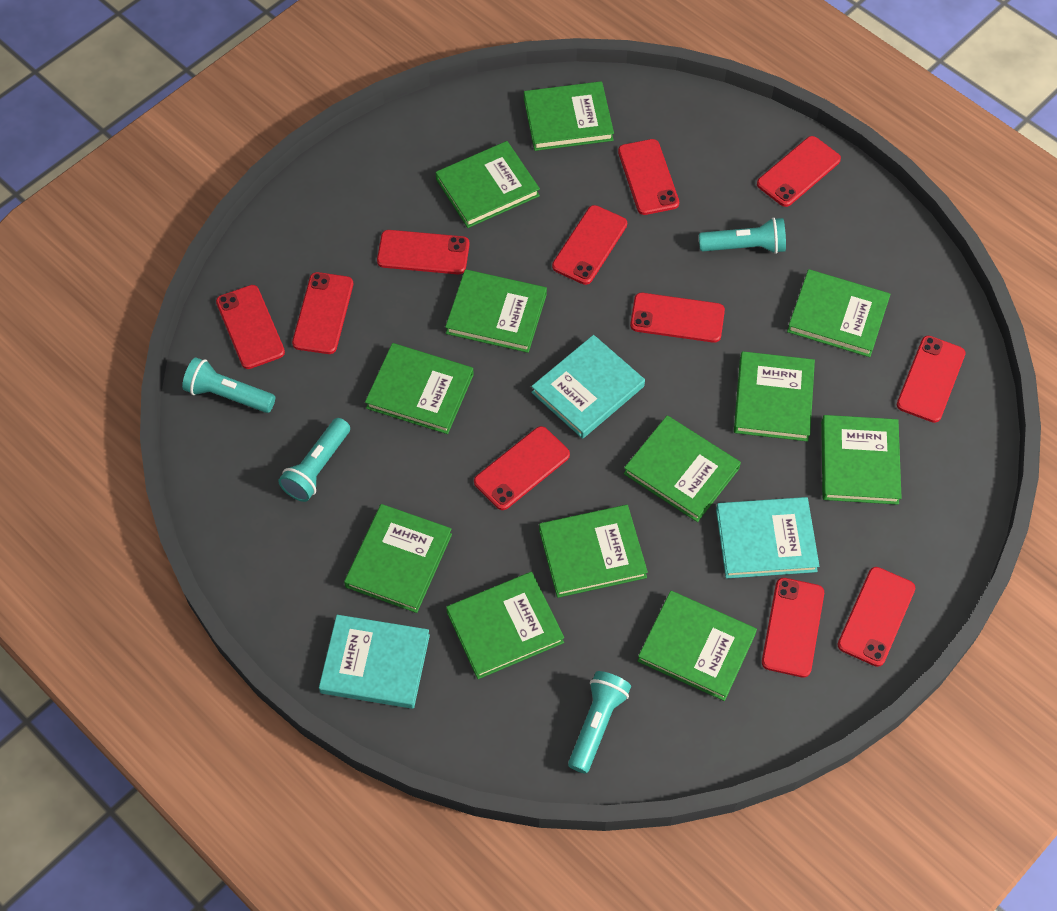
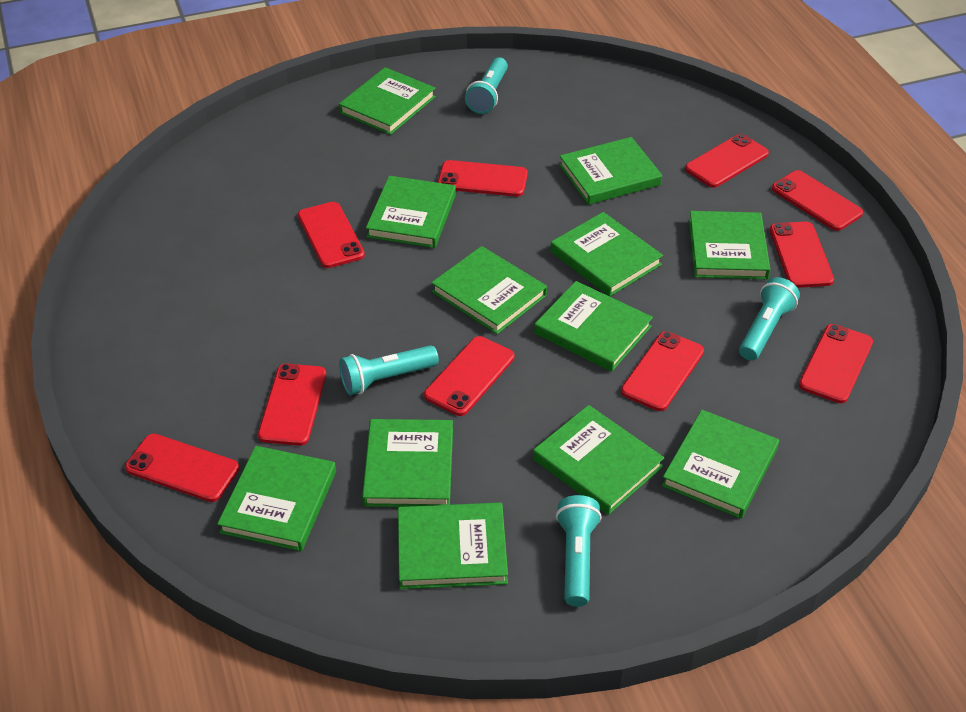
red phone: 11 -> 10
turquoise book: 3 -> 0

